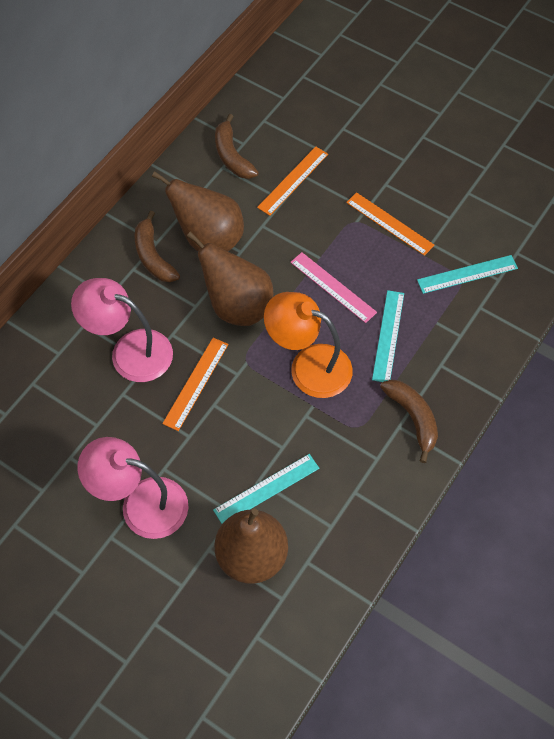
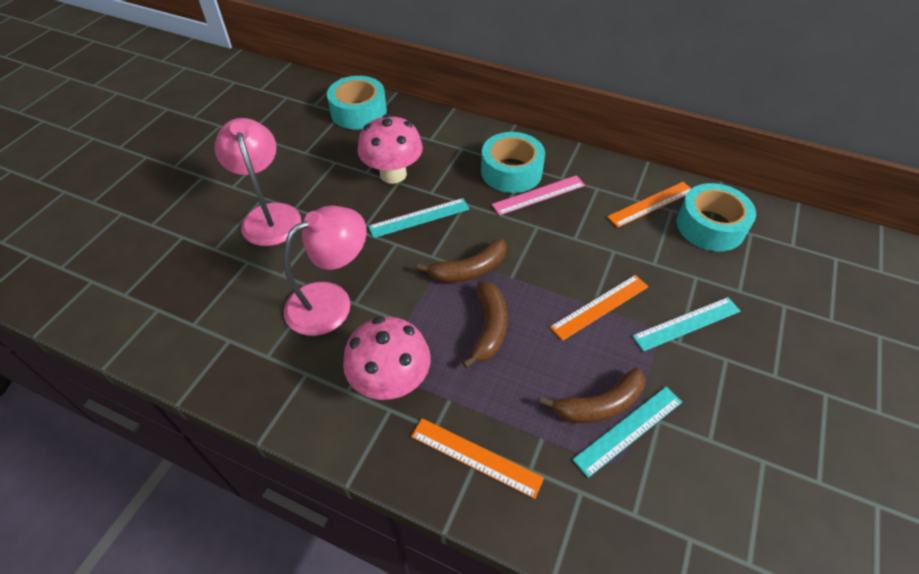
brown pear: 3 -> 0
orange lamp: 1 -> 0
pink mushroom: 0 -> 2
turquoise tape: 0 -> 3

